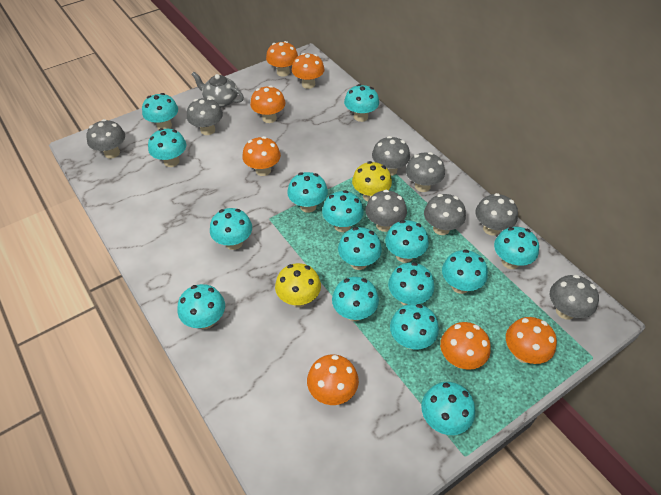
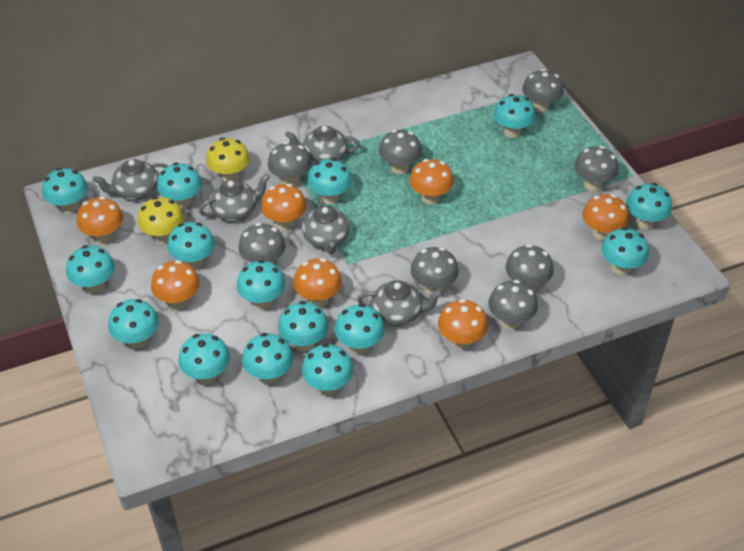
grey teapot: 1 -> 5

